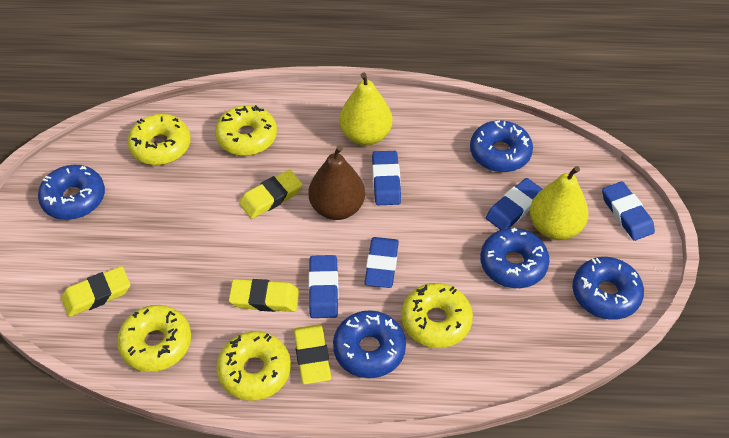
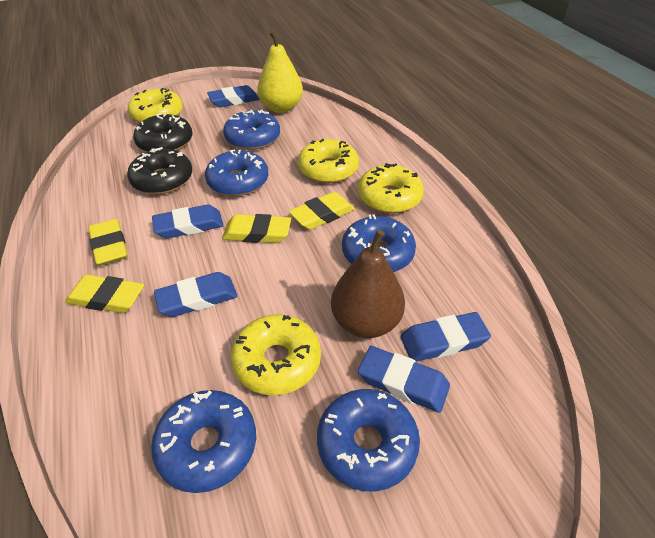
black donut: 0 -> 2
yellow donut: 5 -> 4
yellow pear: 2 -> 1

